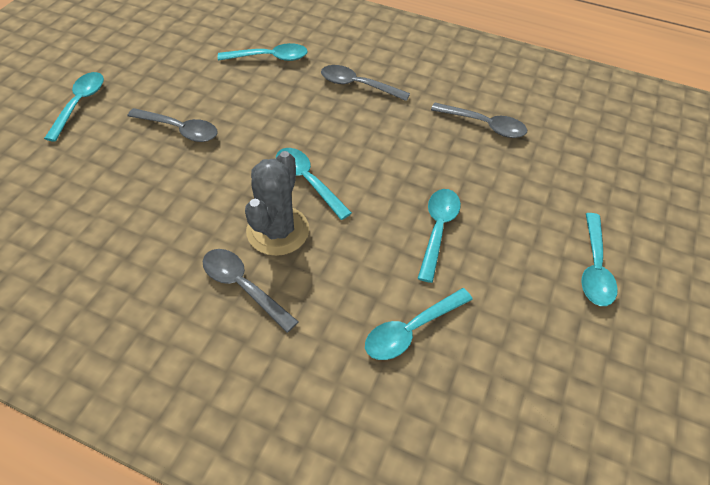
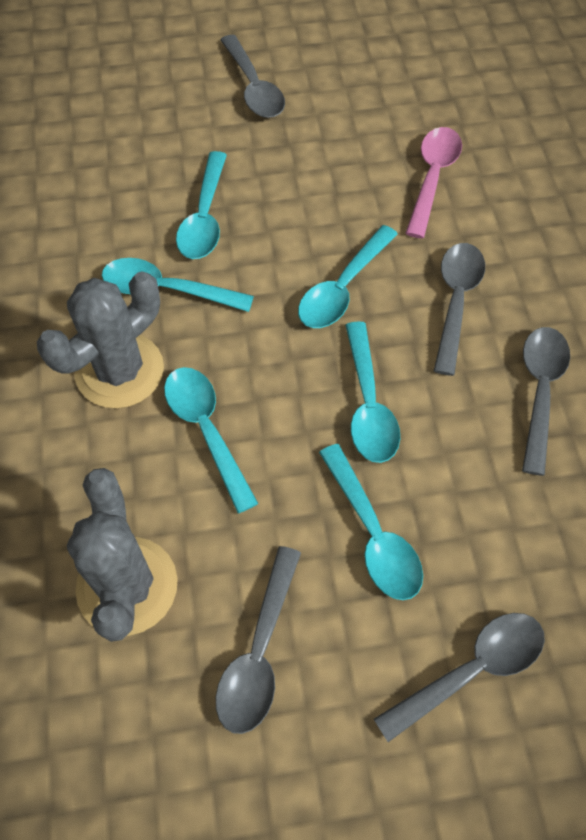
grey cactus: 1 -> 2
grey spoon: 4 -> 5
pink spoon: 0 -> 1

